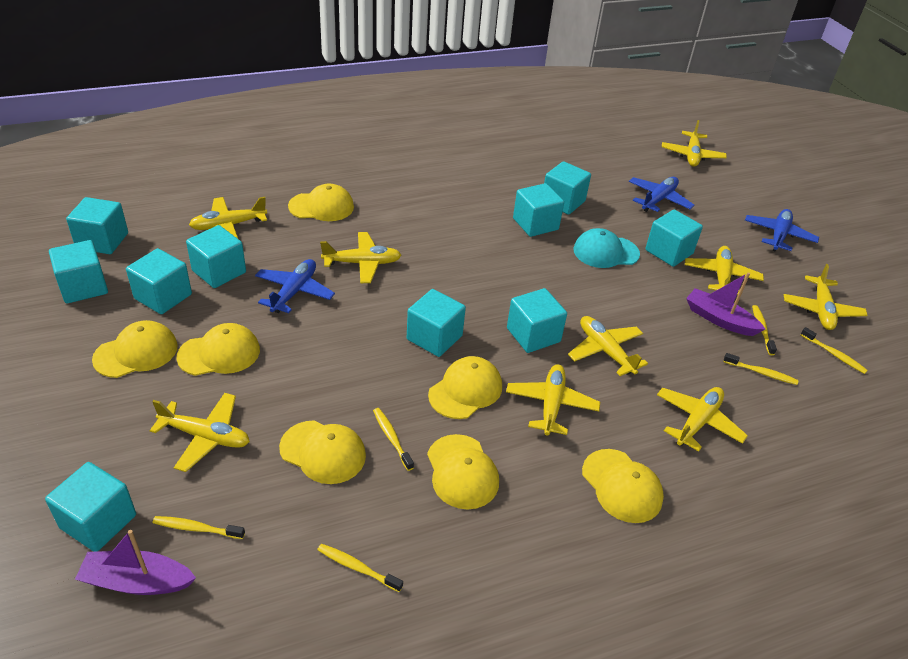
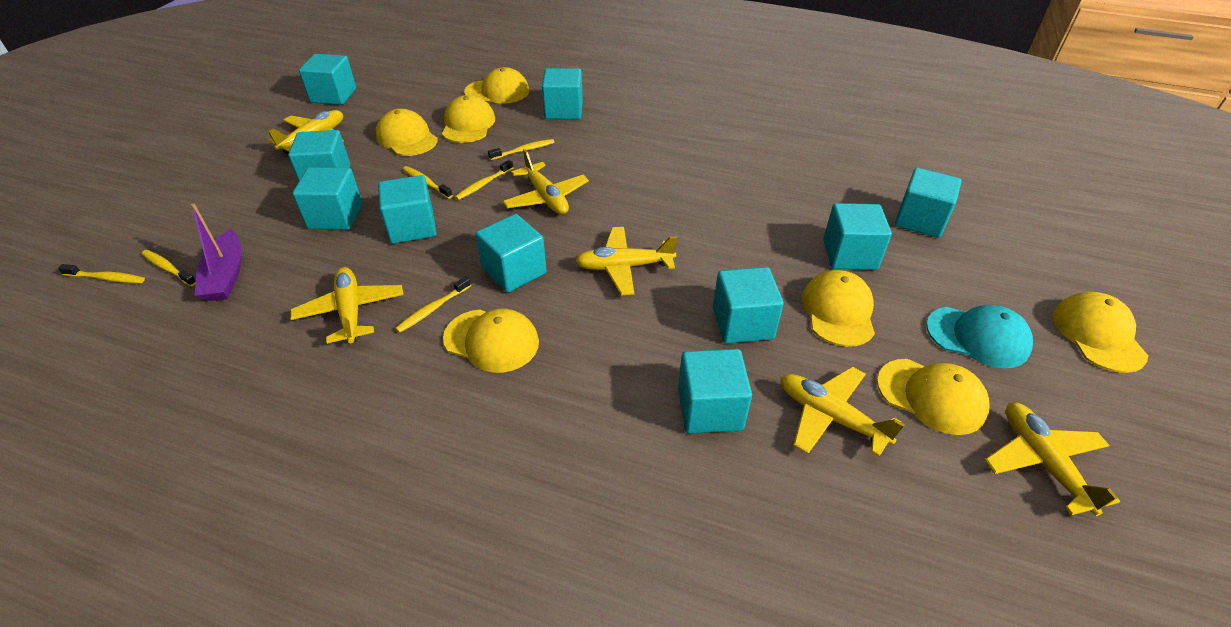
blue plane: 3 -> 0
purple boat: 2 -> 1
yellow plane: 9 -> 6

